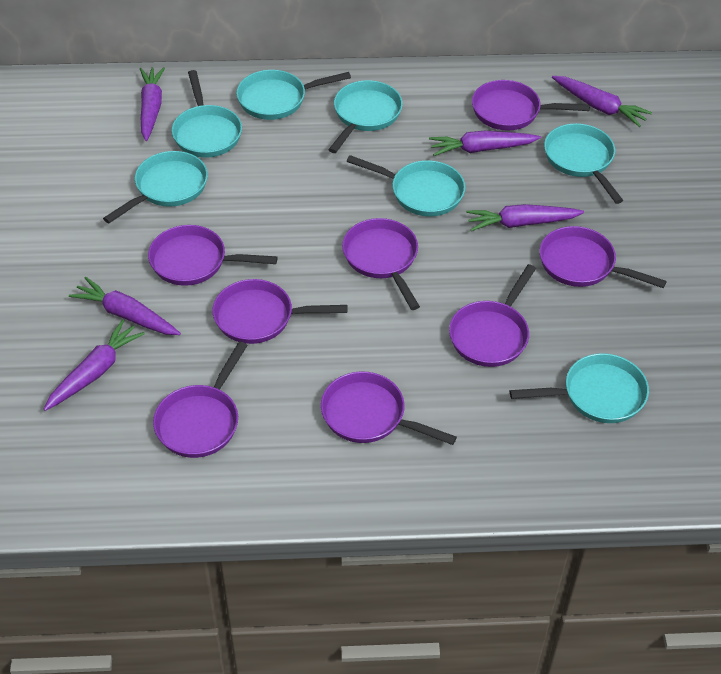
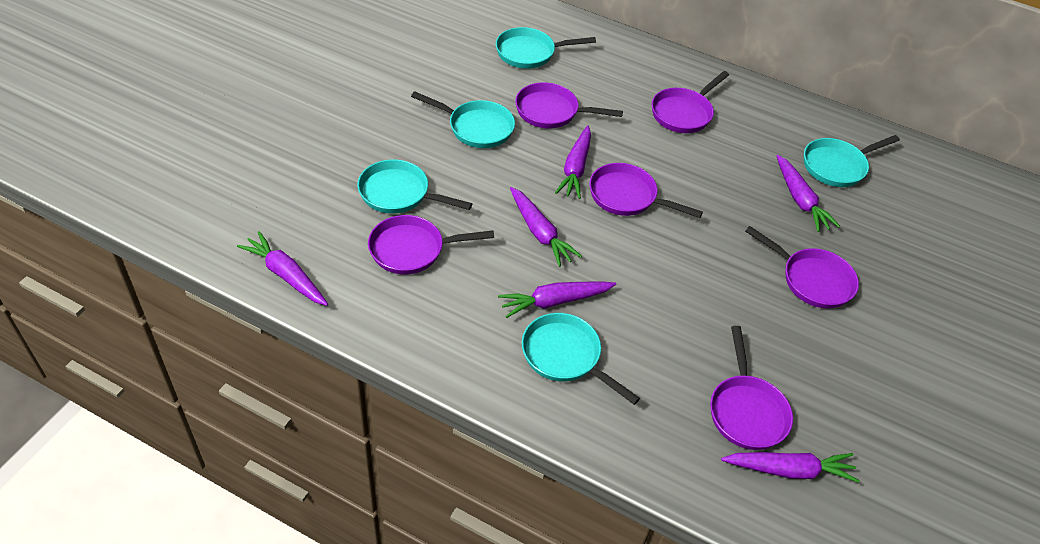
purple pan: 8 -> 6
turquoise pan: 7 -> 5

